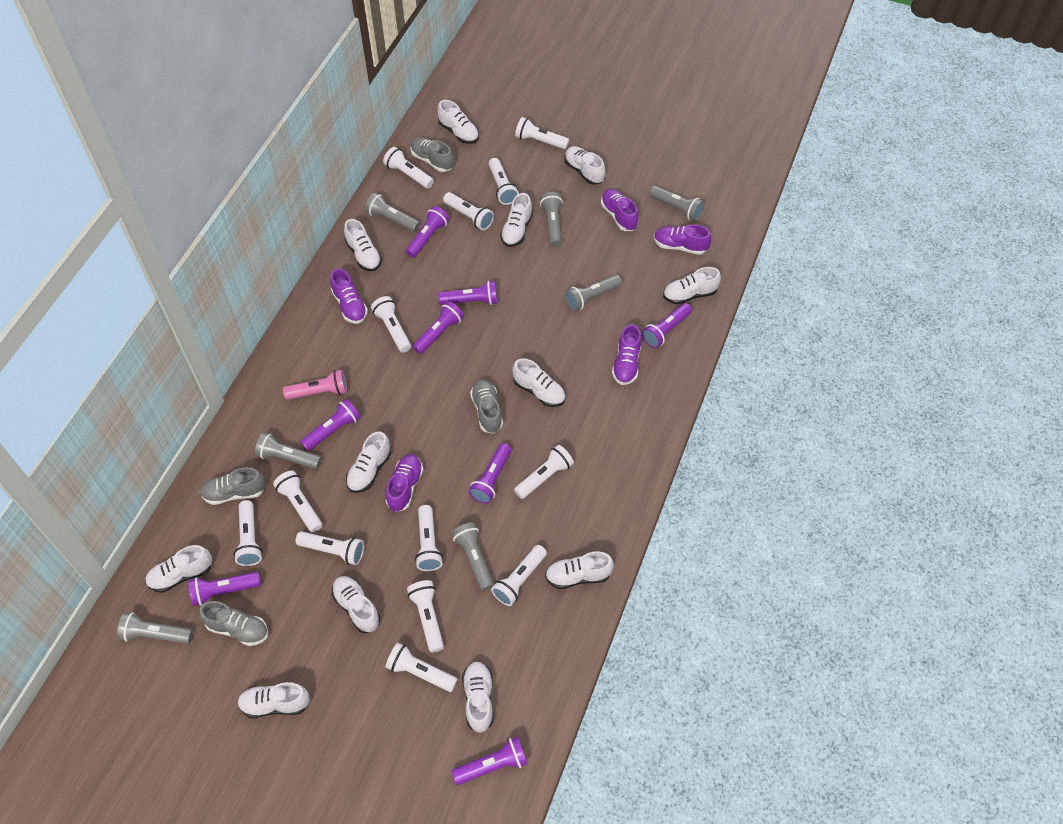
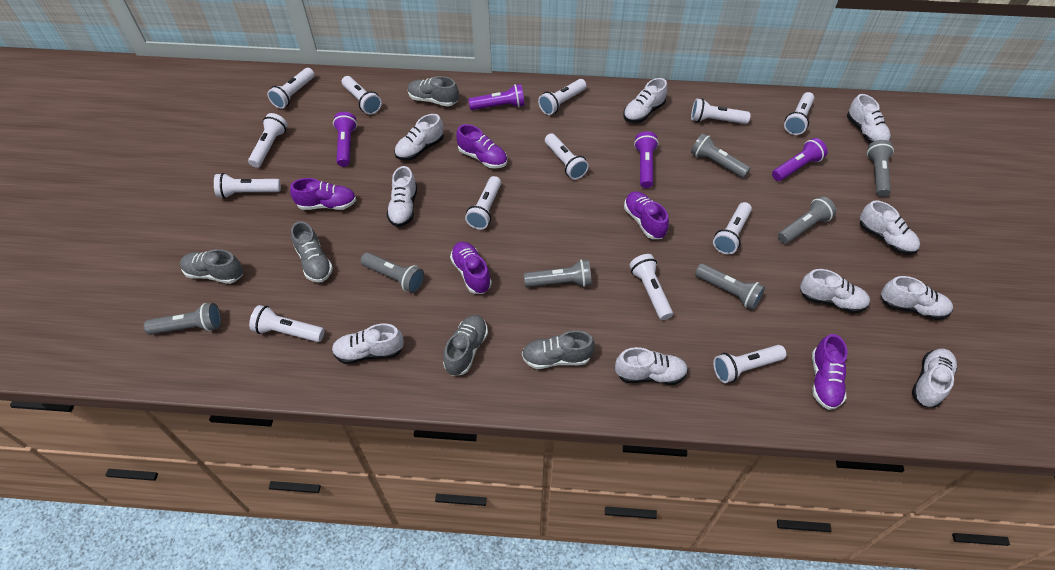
grey shoe: 4 -> 5
pink flashlight: 1 -> 0
purple flashlight: 8 -> 4
white shoe: 12 -> 10

